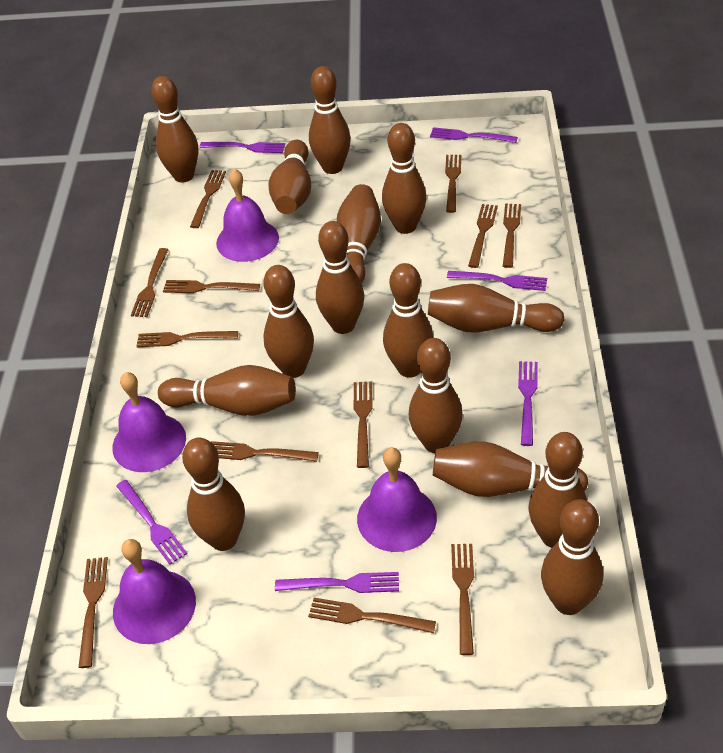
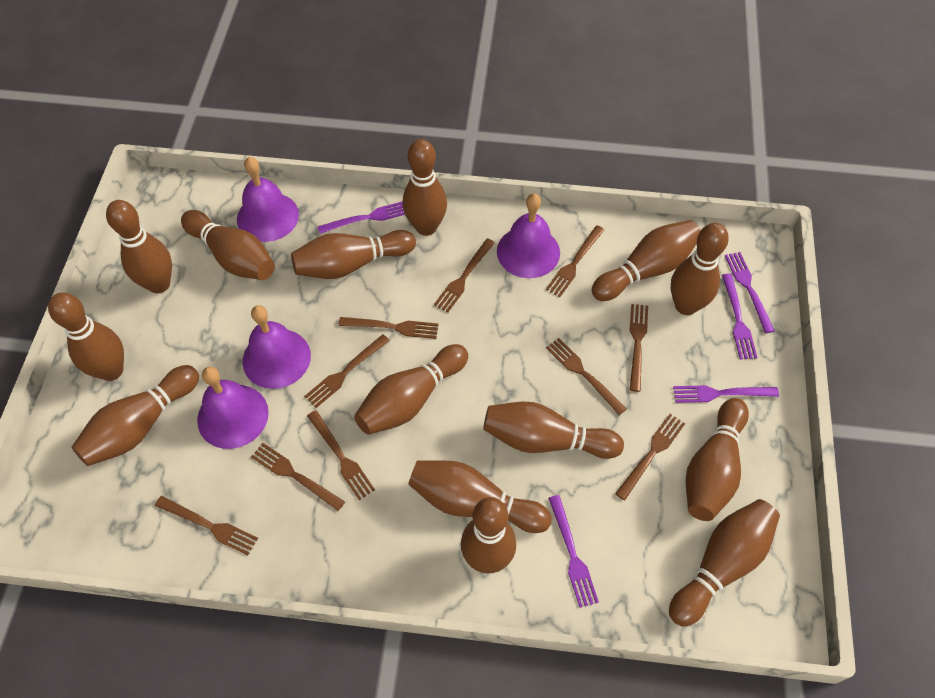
brown bowling pin: 15 -> 14
brown fork: 12 -> 10
purple fork: 6 -> 5

